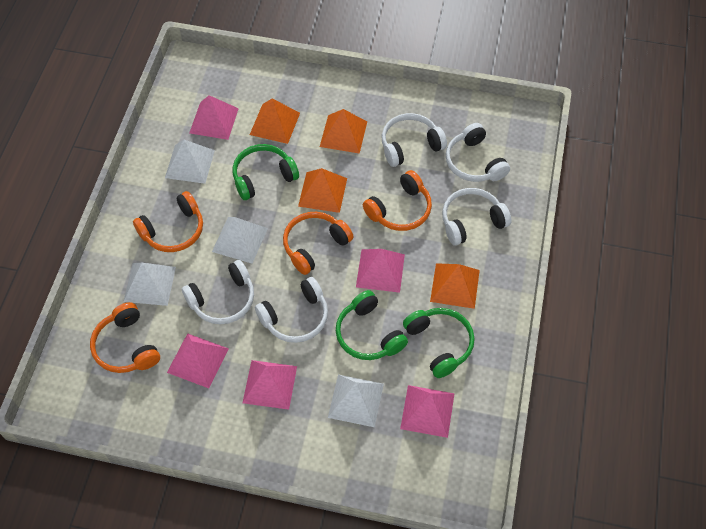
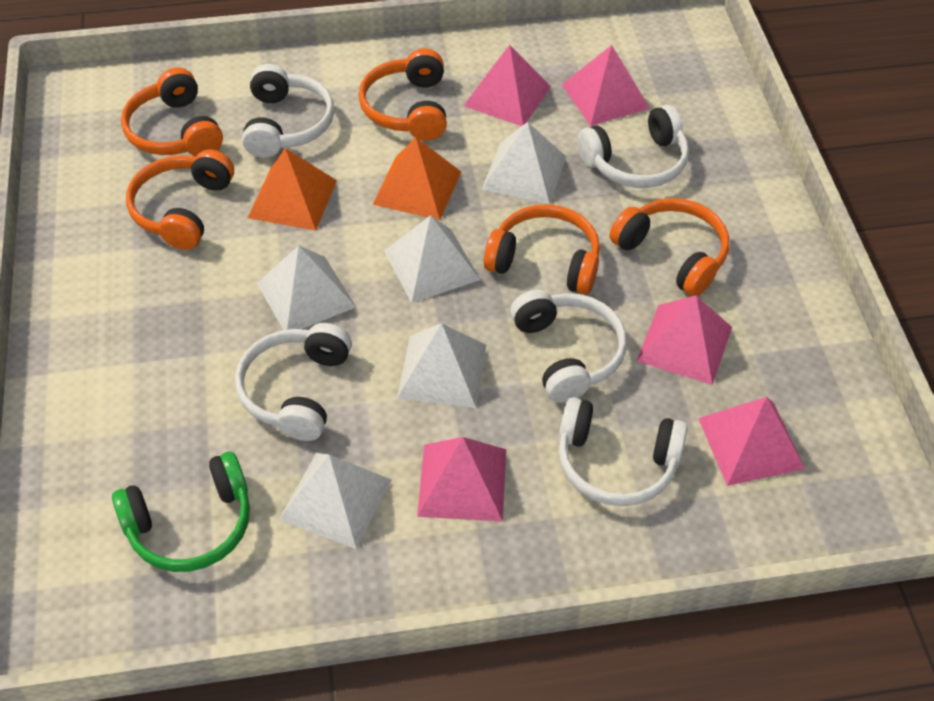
green headphones: 3 -> 1
orange headphones: 4 -> 5
orange pyramid: 4 -> 2
white pyramid: 4 -> 5

